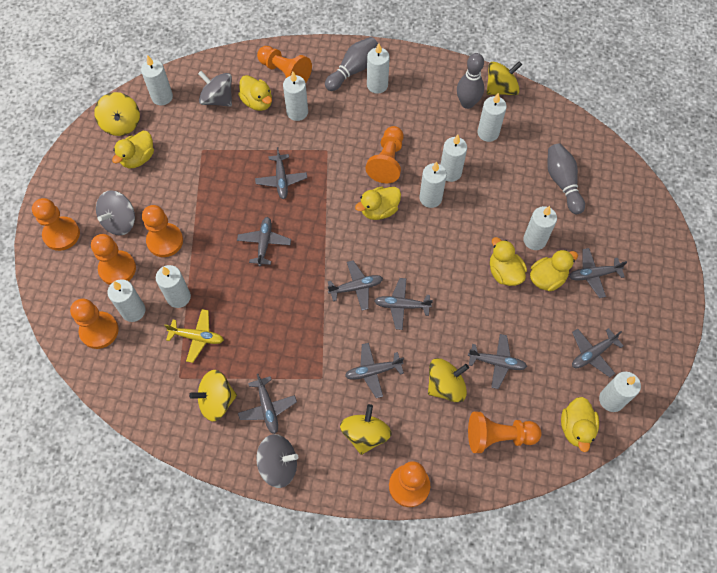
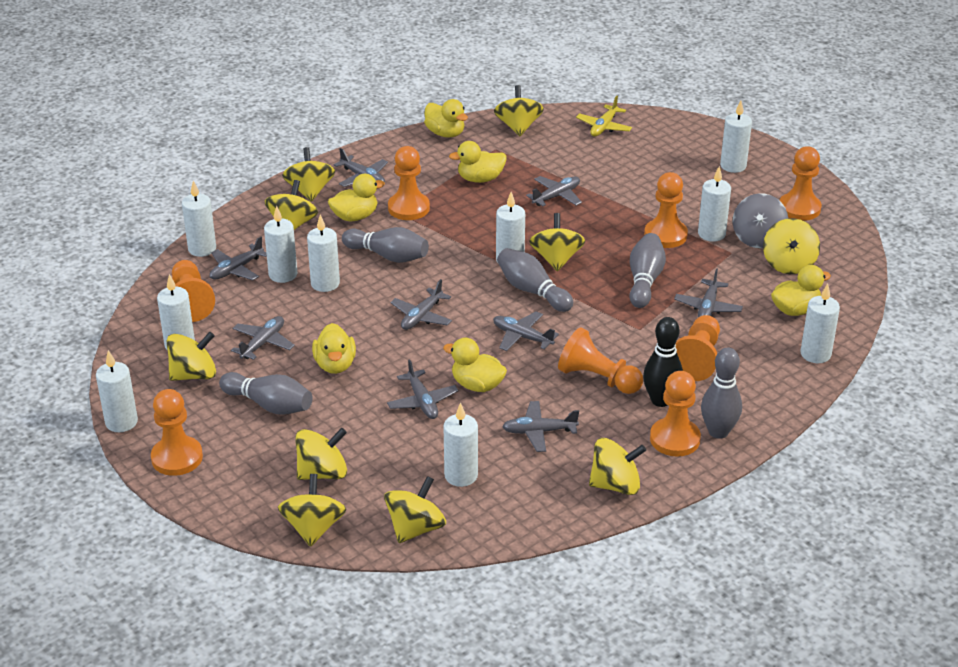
black bowling pin: 0 -> 1
grey bowling pin: 3 -> 5
grey spinning top: 3 -> 1
yellow spinning top: 5 -> 10

